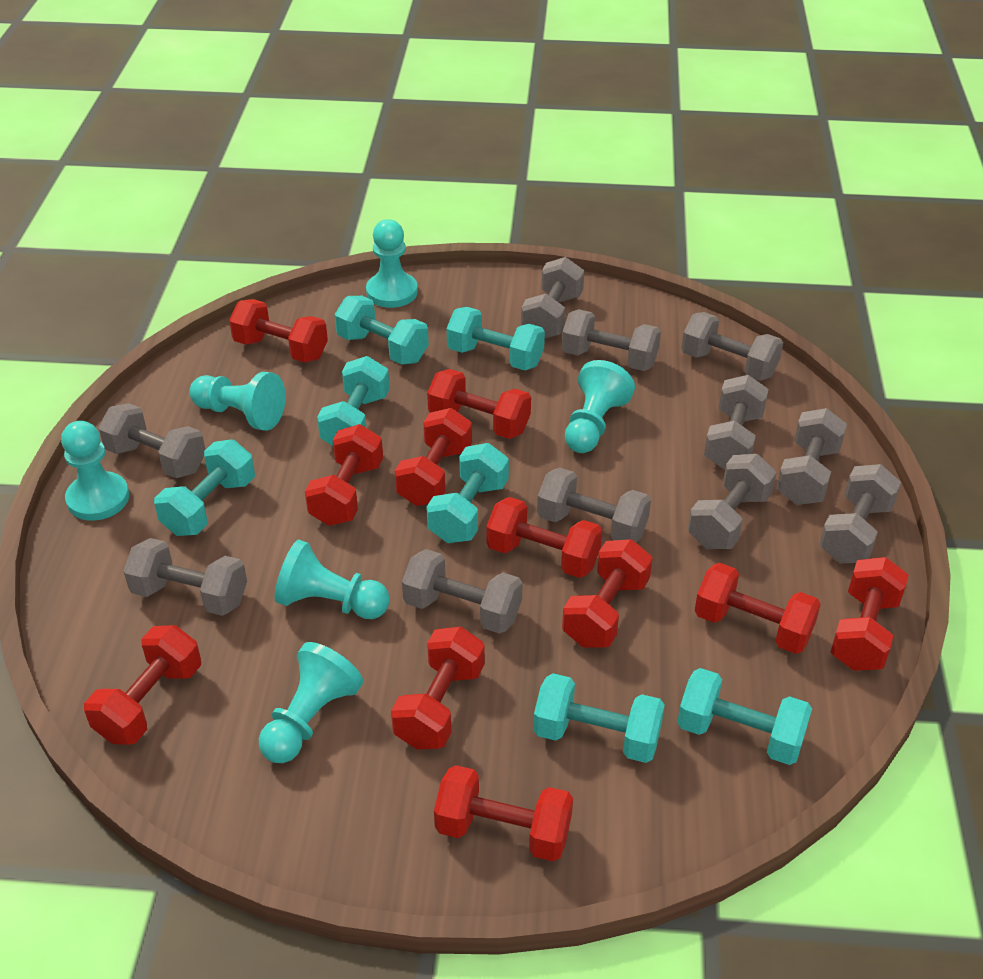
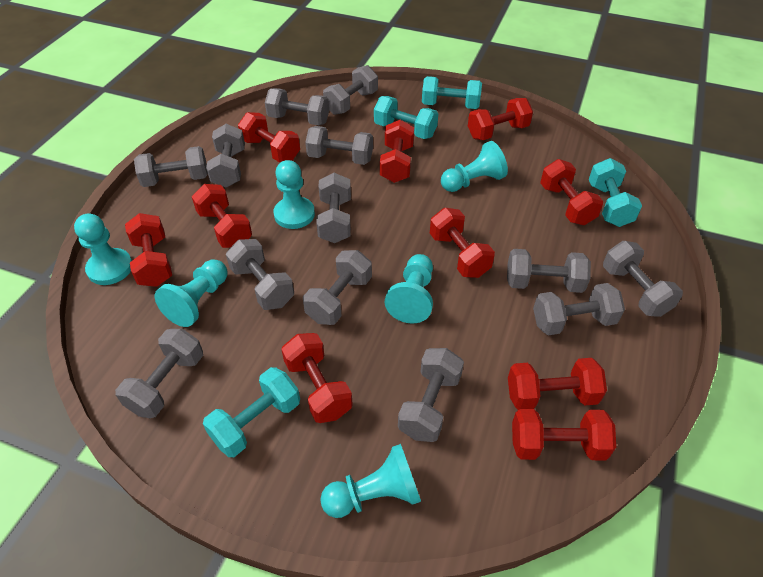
grey dumbbell: 11 -> 13
red dumbbell: 11 -> 10
turquoise dumbbell: 7 -> 4

